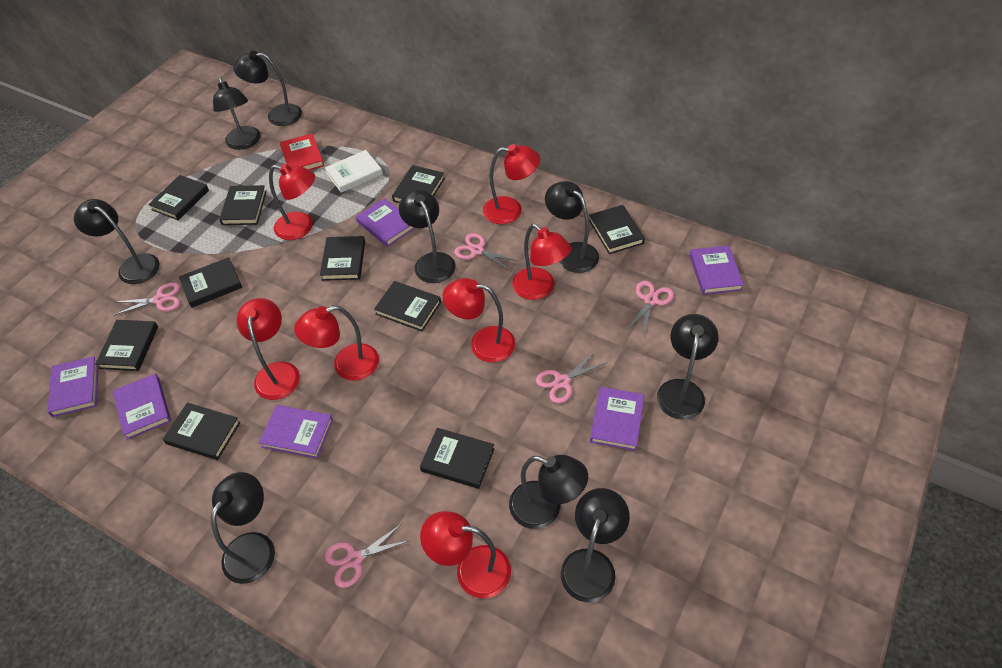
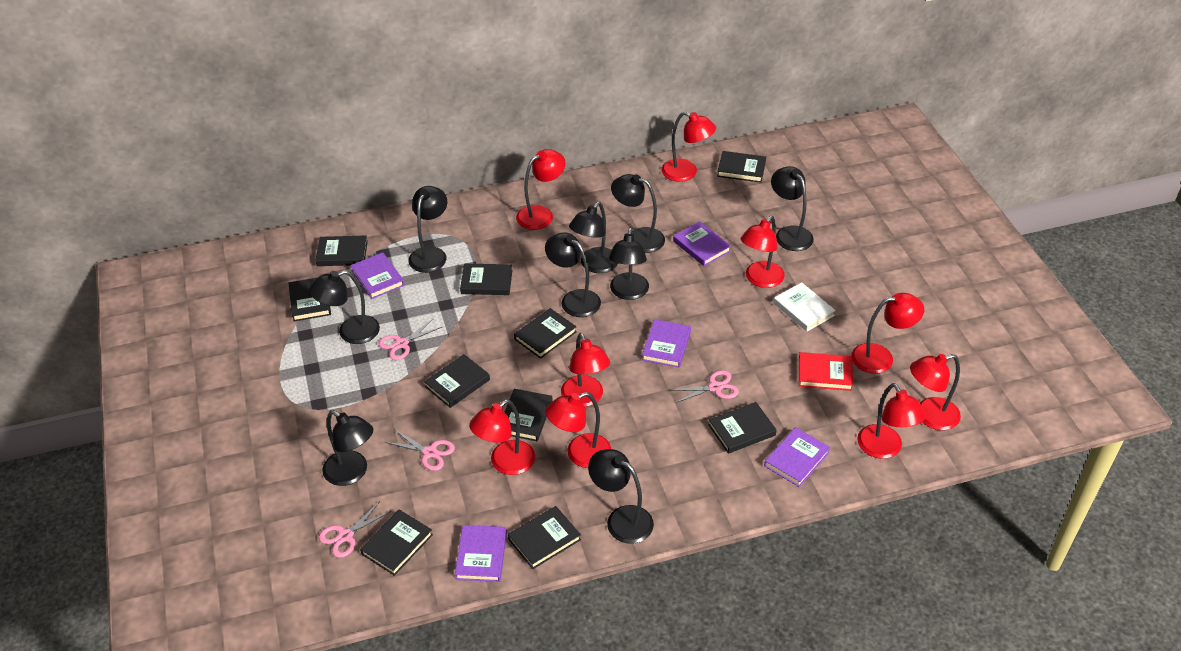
pink scissors: 5 -> 4
purple book: 6 -> 5
red lamp: 7 -> 9

